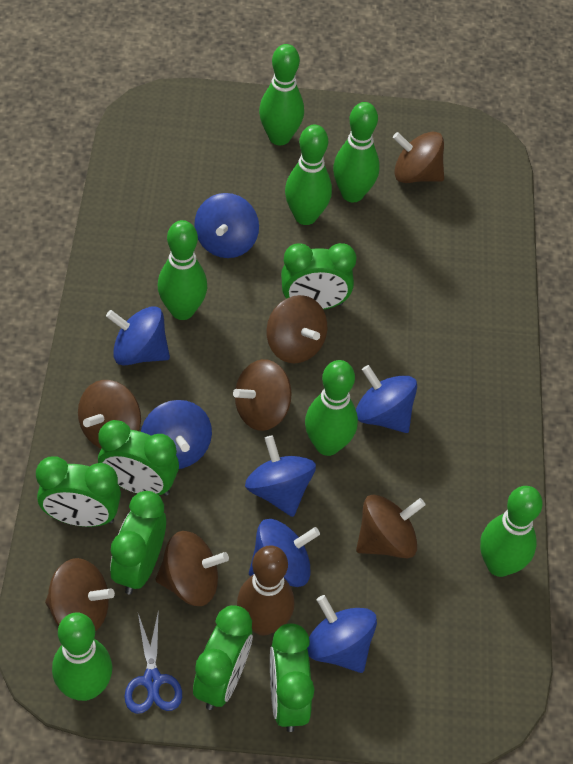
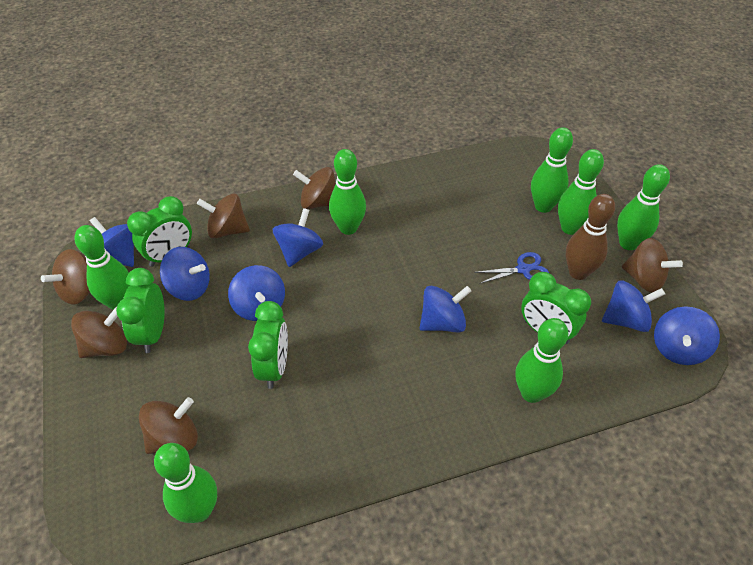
brown spinning top: 7 -> 6
green clock: 6 -> 4

